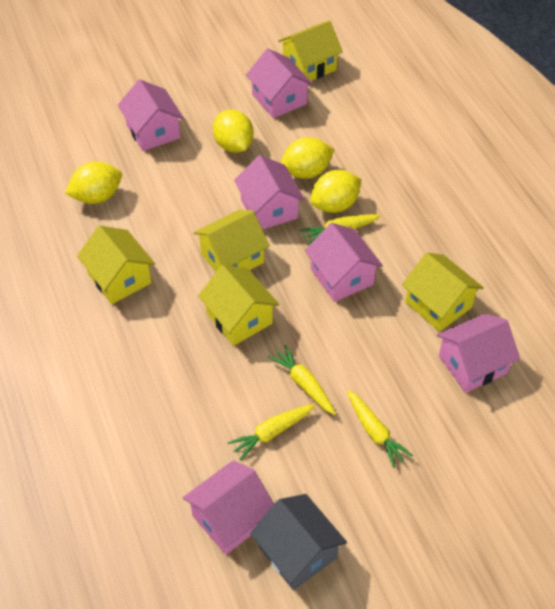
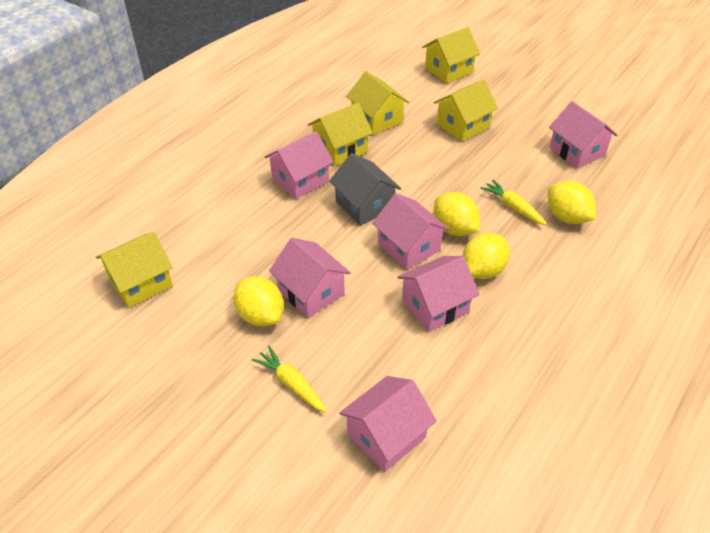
yellow carrot: 4 -> 2

